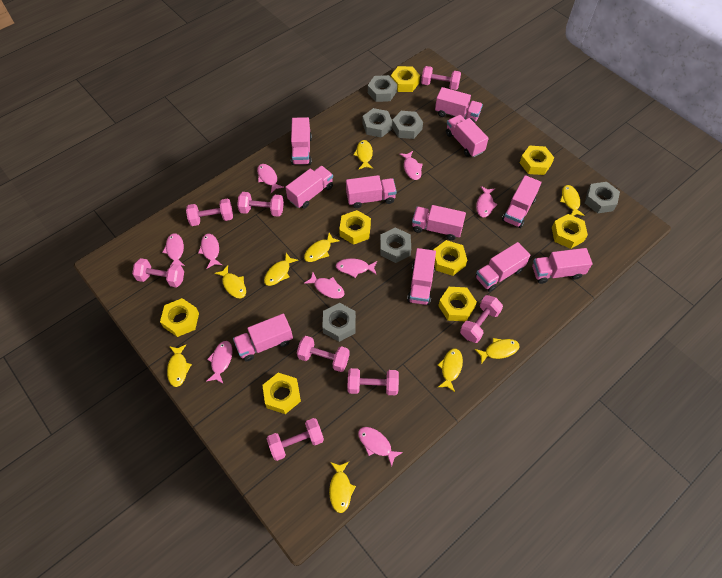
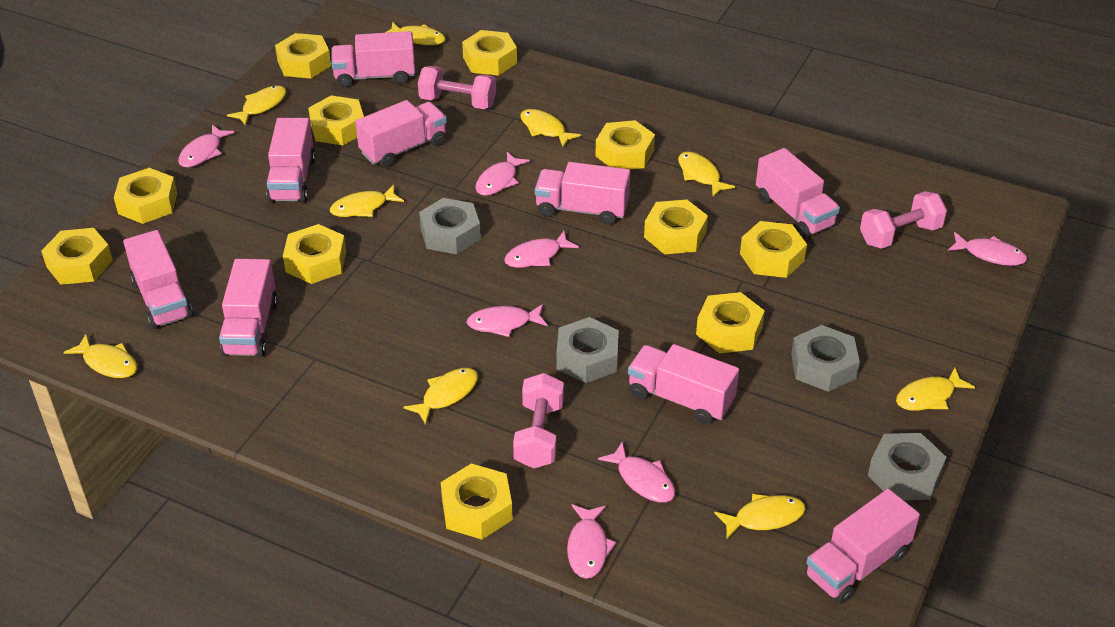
grey nut: 6 -> 4
pink dumbbell: 8 -> 3
pink fish: 9 -> 7
pink truck: 11 -> 9
yellow nut: 8 -> 11

